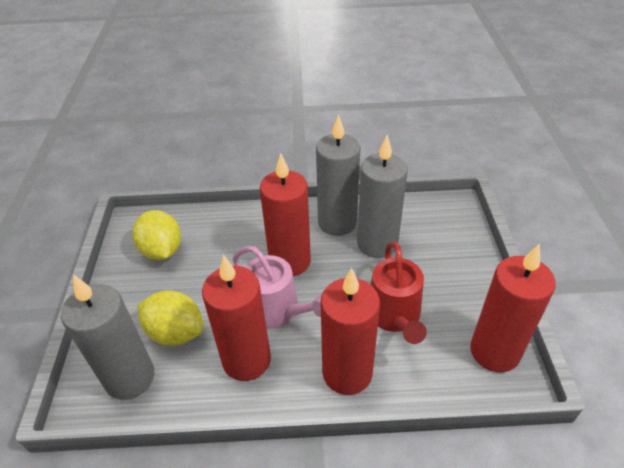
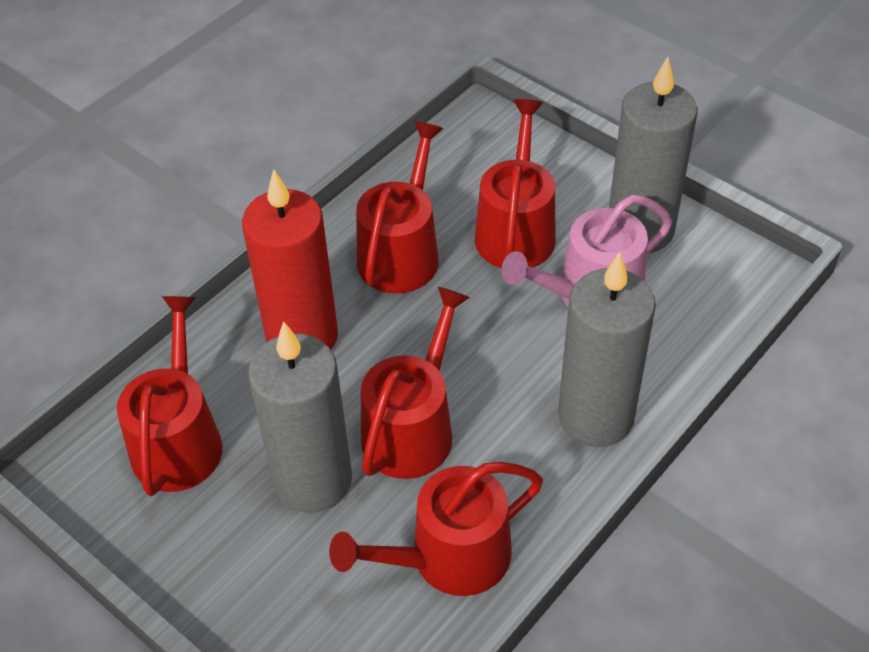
red candle: 4 -> 1
red watering can: 1 -> 5
yellow lemon: 2 -> 0

